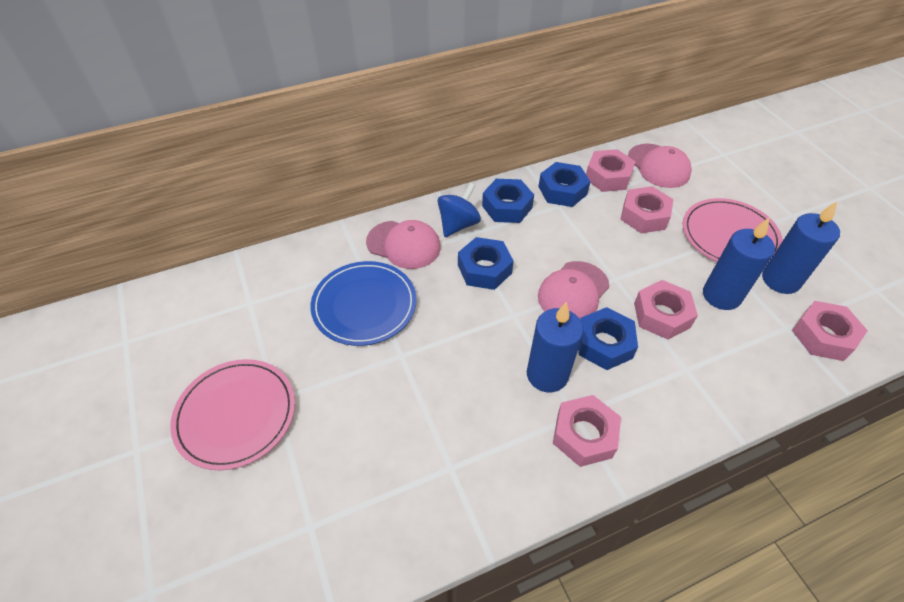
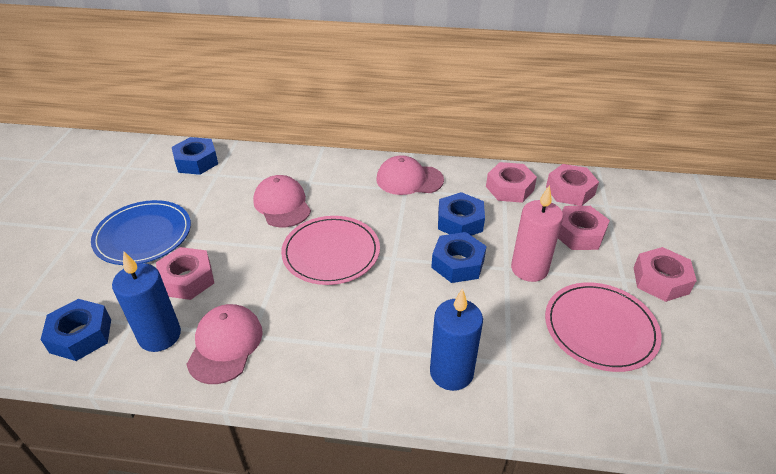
blue candle: 3 -> 2
blue spinning top: 1 -> 0
pink candle: 0 -> 1

